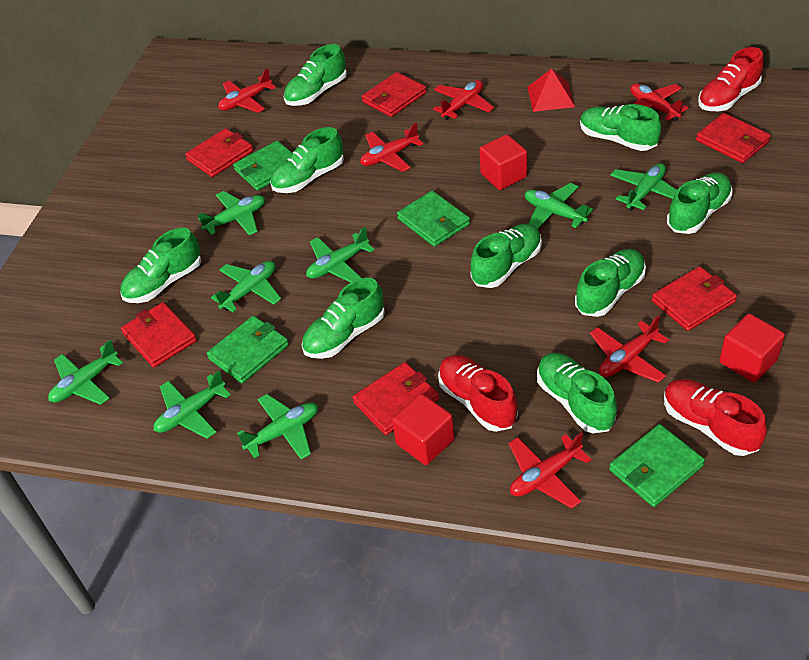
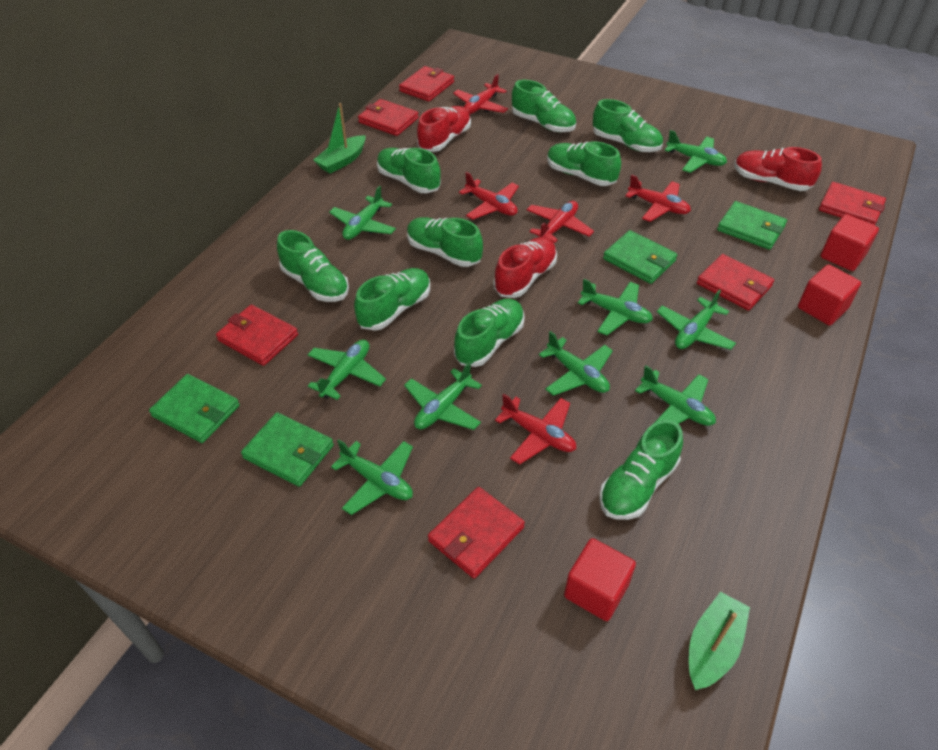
green boat: 0 -> 2
green plane: 8 -> 9
red plane: 6 -> 5
red pyramid: 1 -> 0

